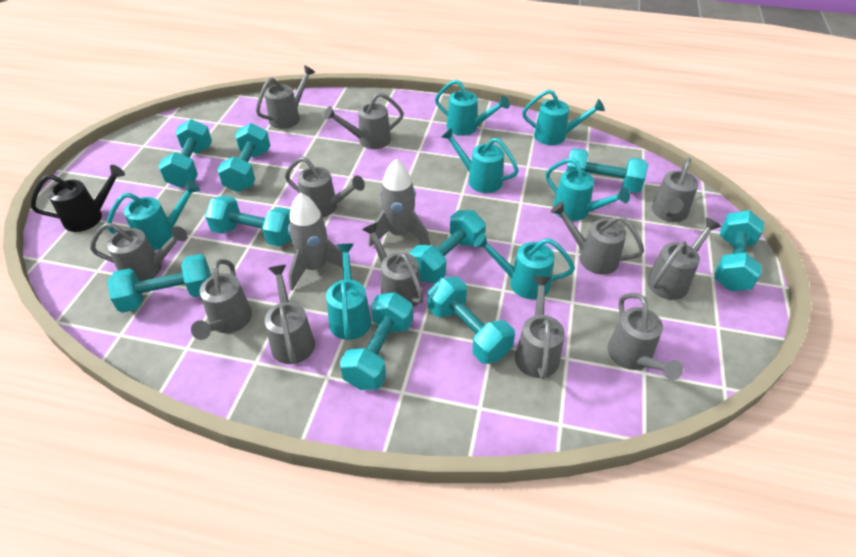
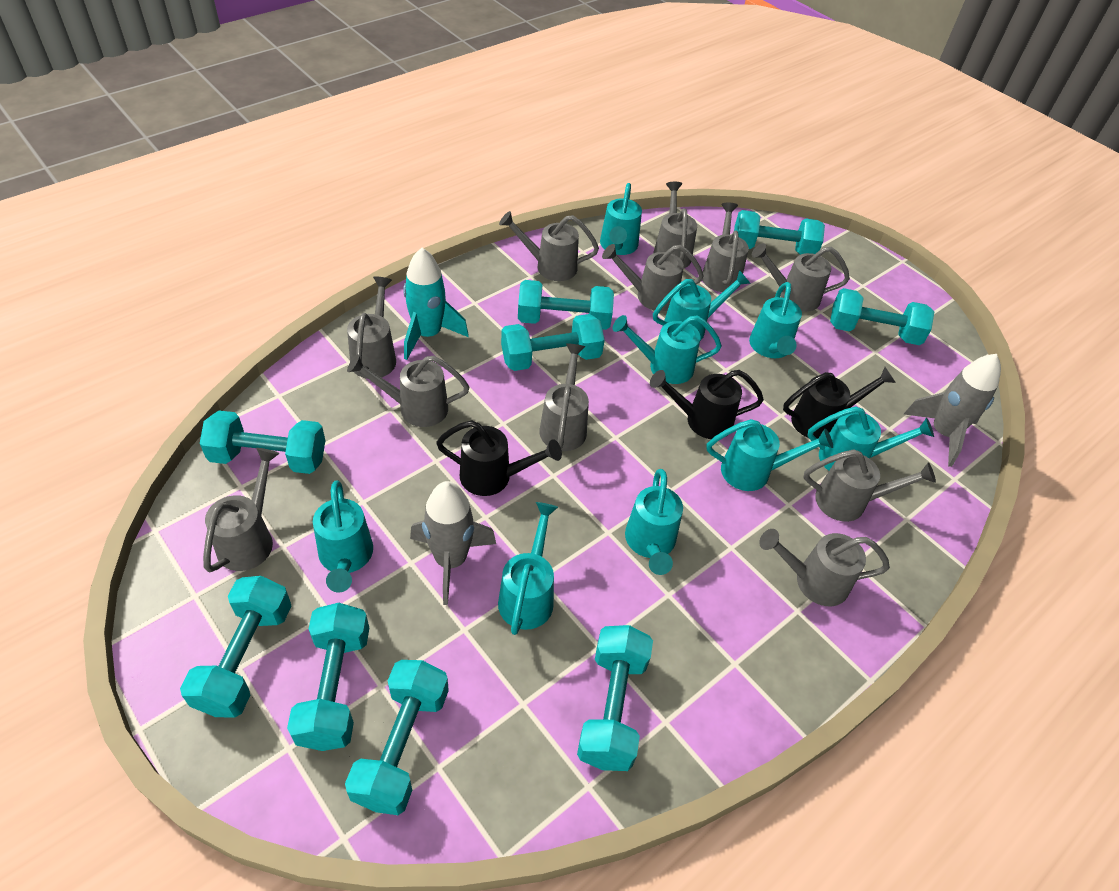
black watering can: 1 -> 3
grey watering can: 12 -> 11
turquoise rocket: 0 -> 1
turquoise watering can: 7 -> 9

